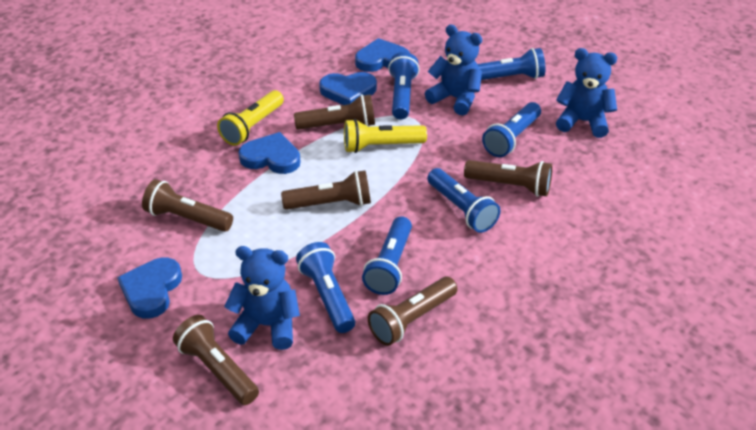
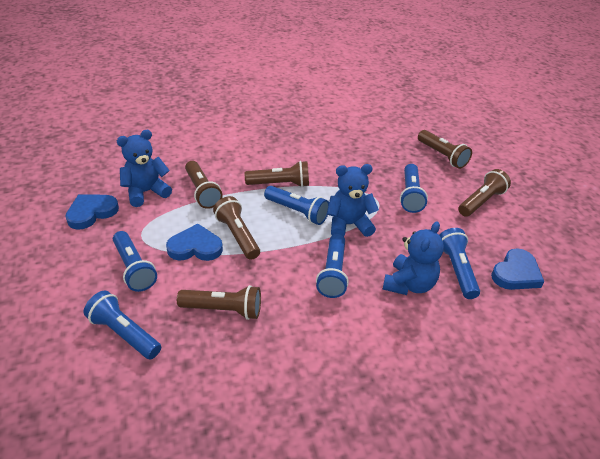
blue heart: 4 -> 3
yellow flashlight: 2 -> 0

